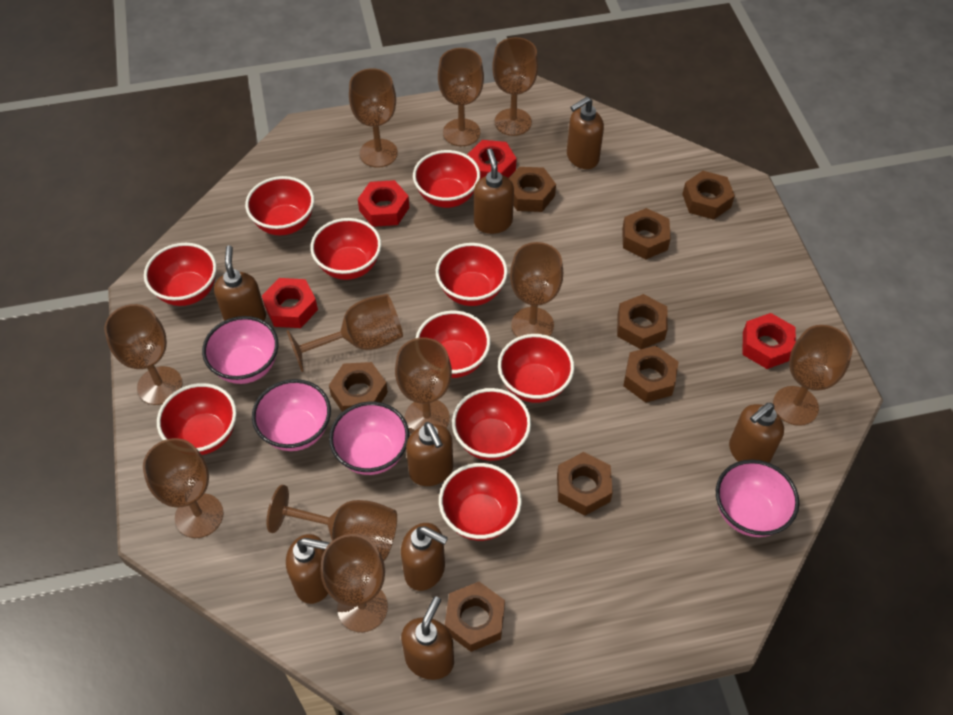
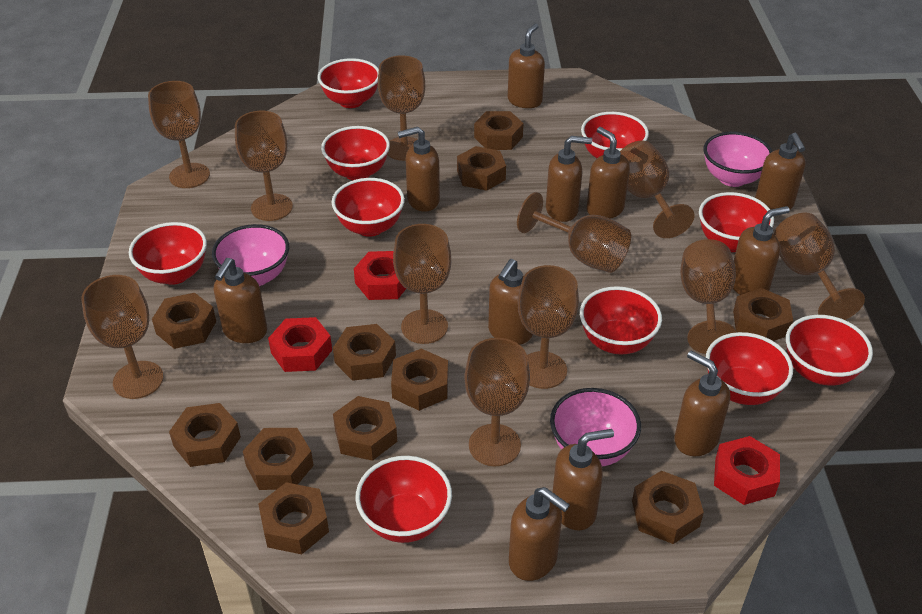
brown nut: 8 -> 11
brown soap dispenser: 8 -> 11
pink bowl: 4 -> 3
red nut: 4 -> 3

